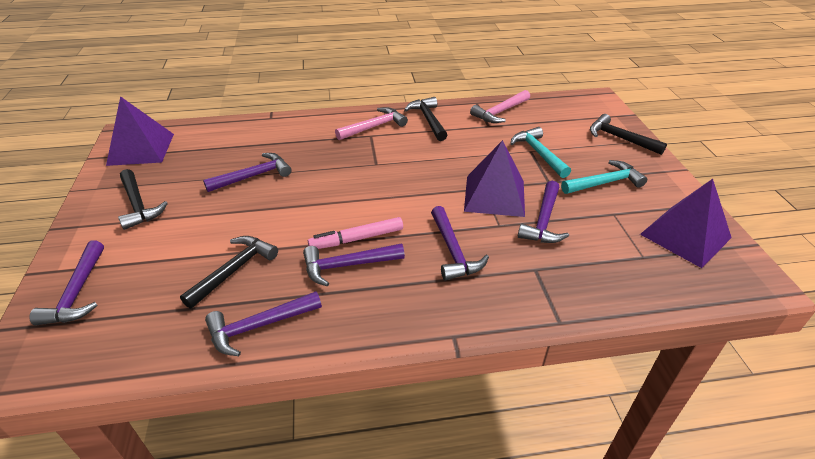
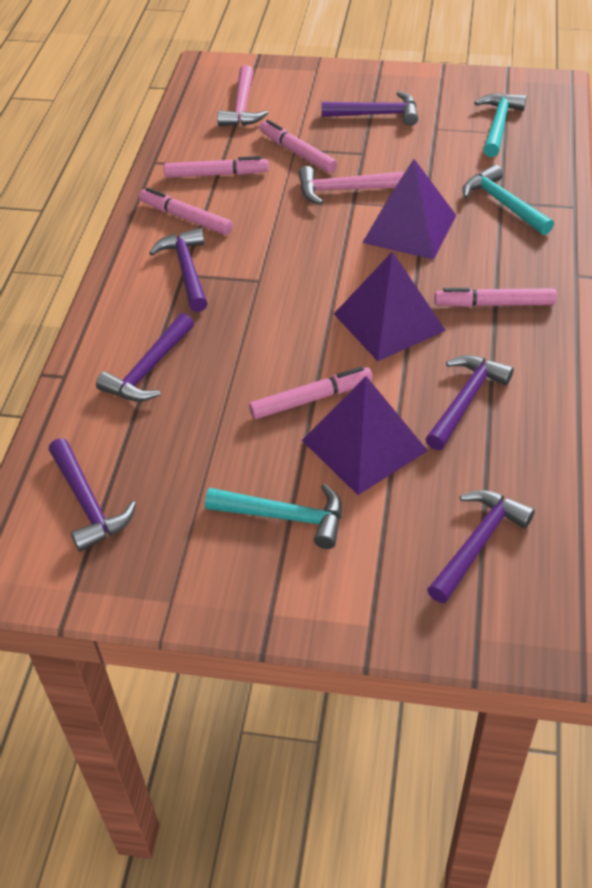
black hammer: 4 -> 0
pink marker: 1 -> 5
turquoise hammer: 2 -> 3

